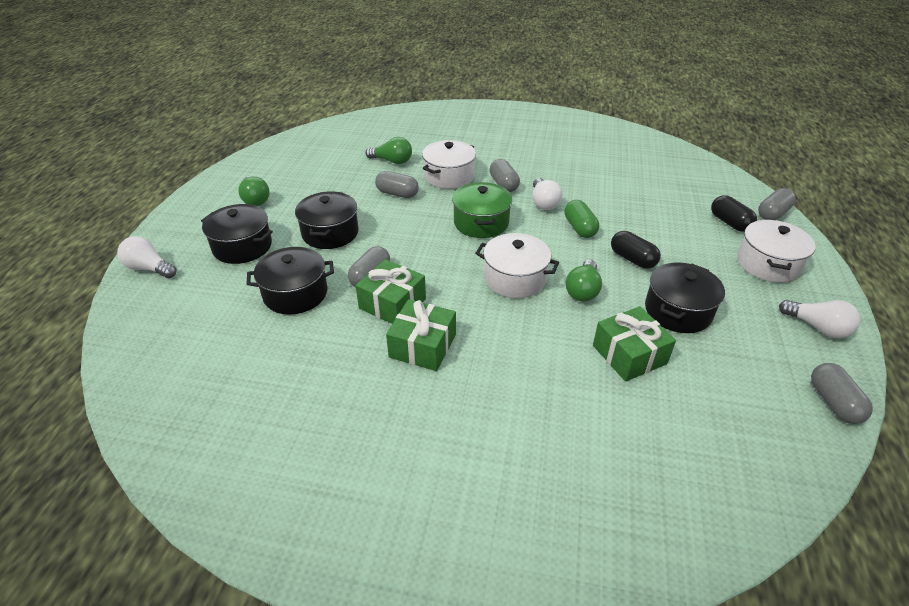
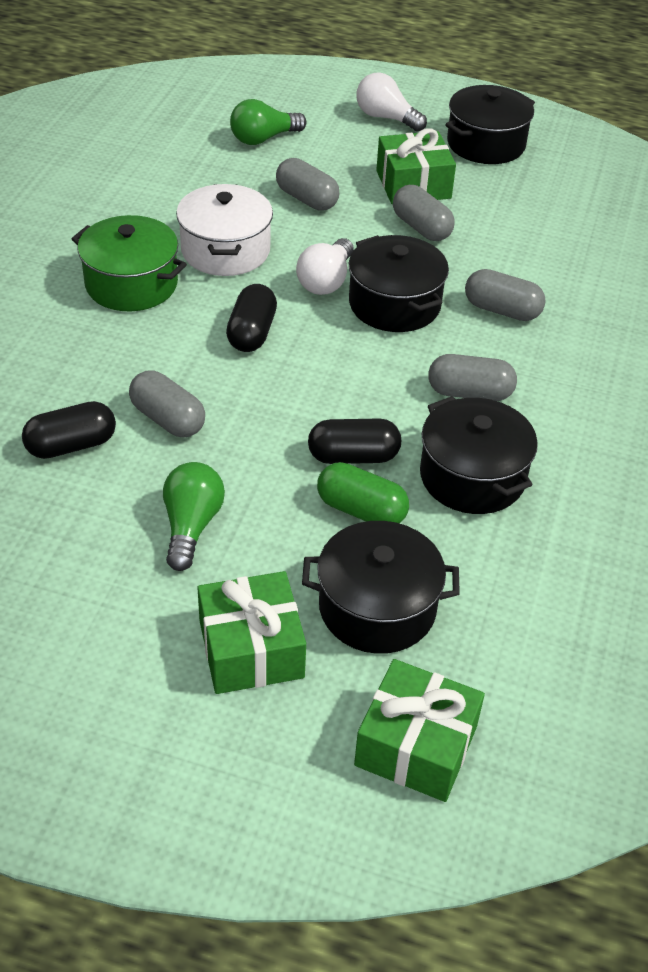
black capsule: 2 -> 3
green light bulb: 3 -> 2
white light bulb: 3 -> 2
white pot: 3 -> 1

